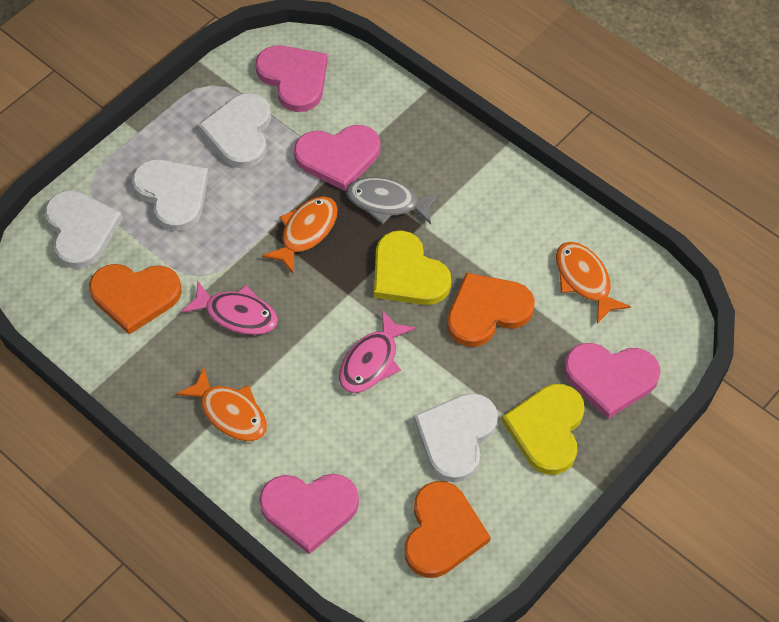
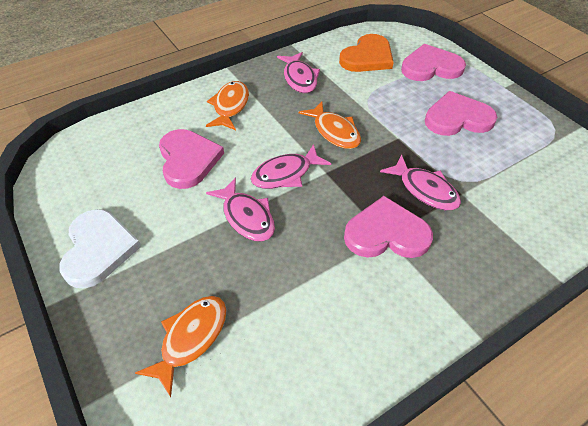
grey fish: 1 -> 0
orange heart: 3 -> 1
pink fish: 2 -> 4
white heart: 4 -> 1
yellow heart: 2 -> 0

